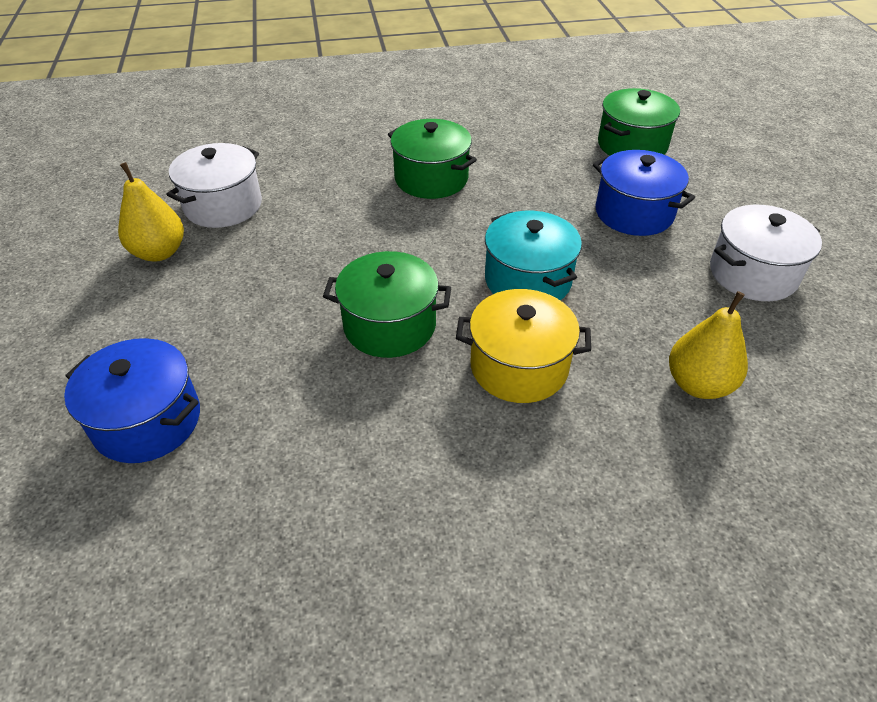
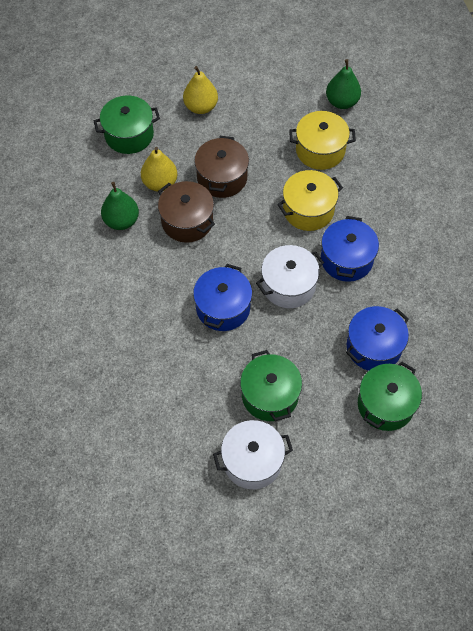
blue pot: 2 -> 3
brown pot: 0 -> 2
green pear: 0 -> 2
turquoise pot: 1 -> 0
yellow pot: 1 -> 2

